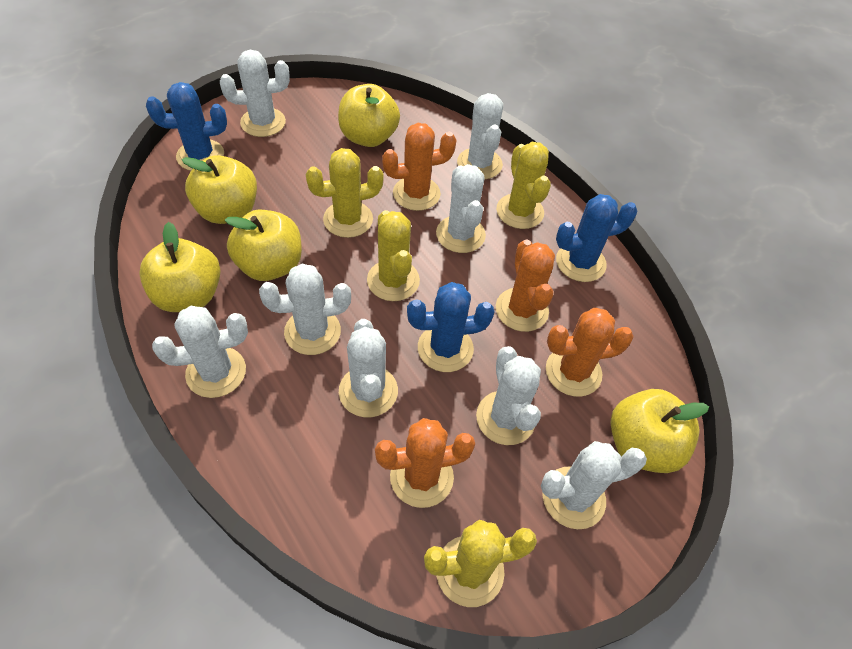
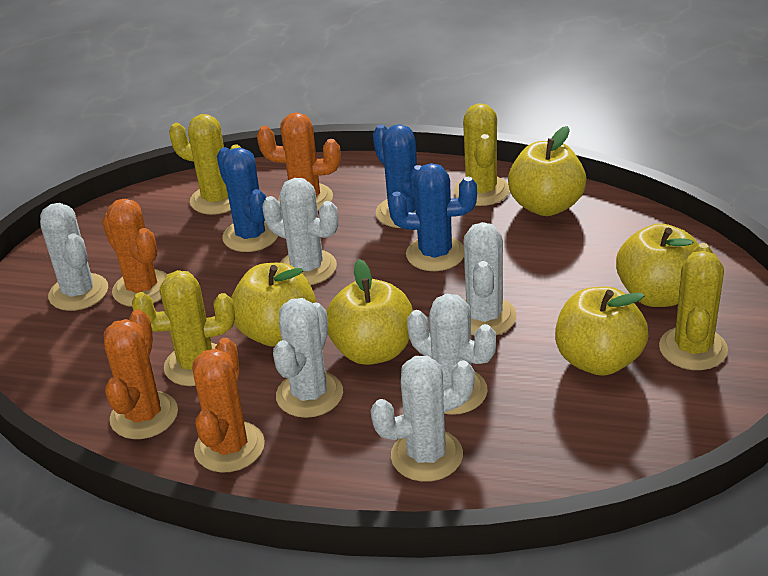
white cactus: 8 -> 6

